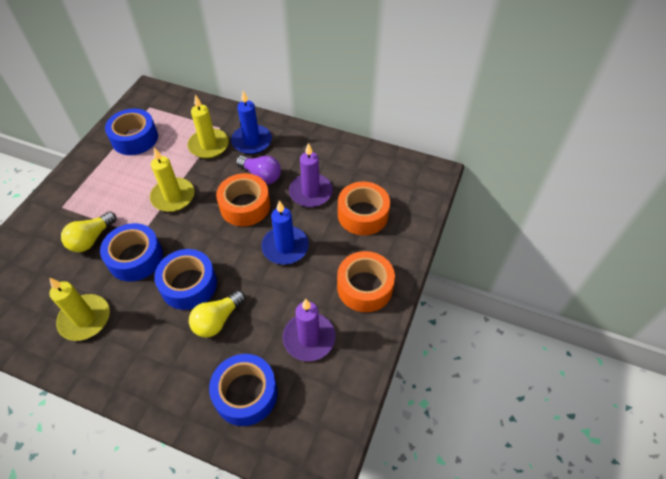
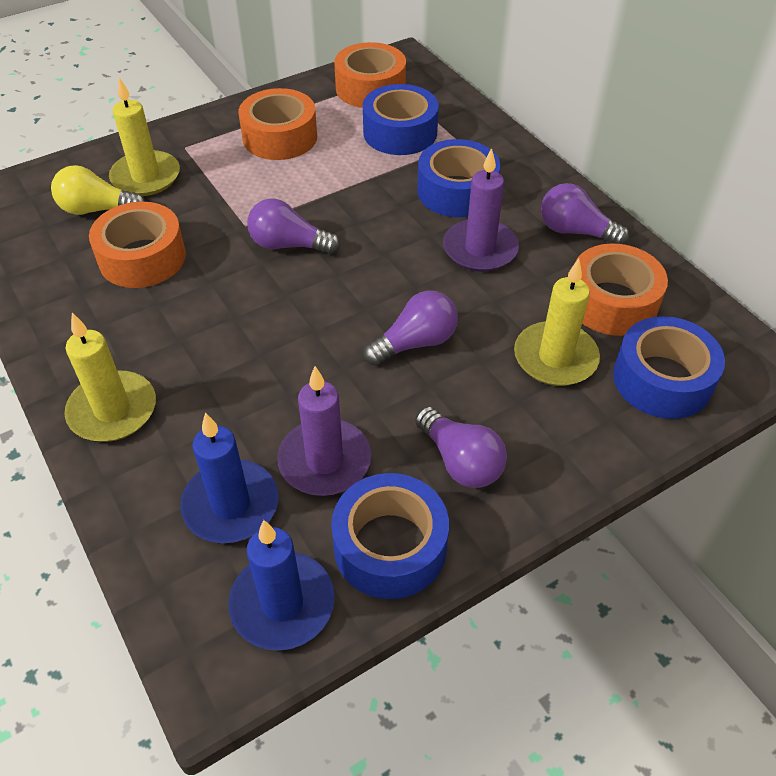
orange tape: 3 -> 4
purple light bulb: 1 -> 4
yellow light bulb: 2 -> 1

